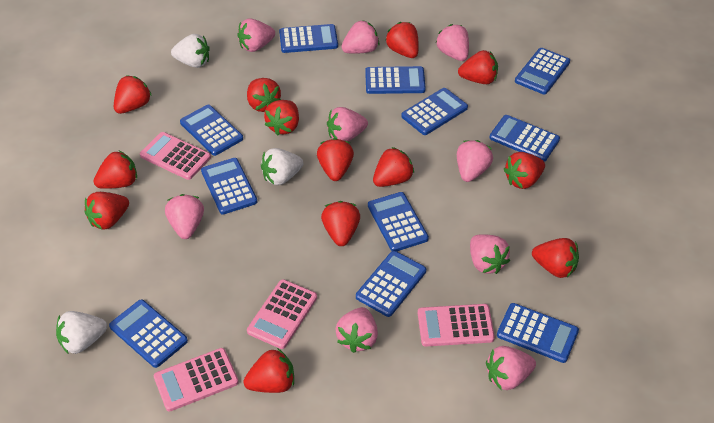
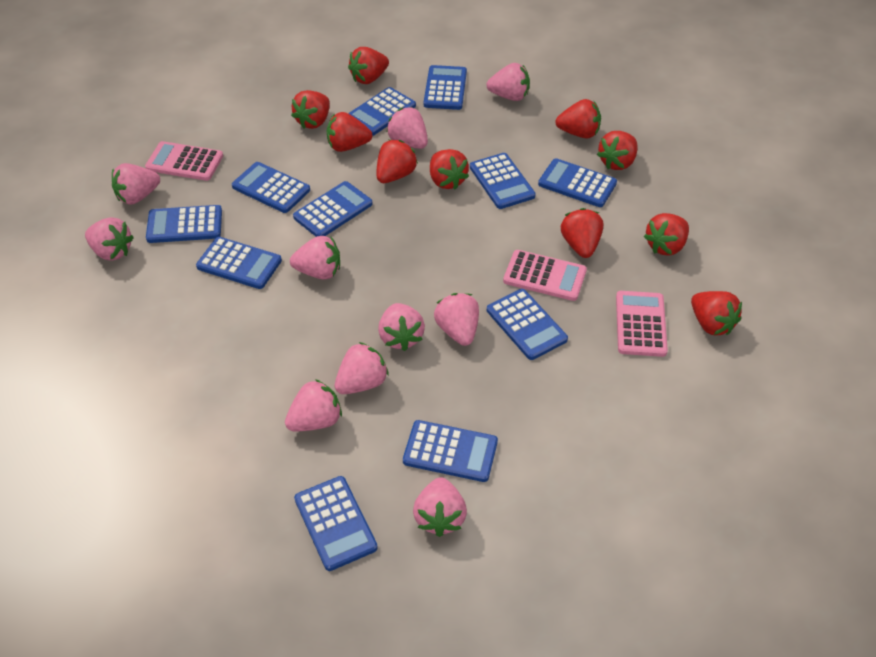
pink calculator: 4 -> 3
pink strawberry: 9 -> 10
red strawberry: 13 -> 10
white strawberry: 3 -> 0

